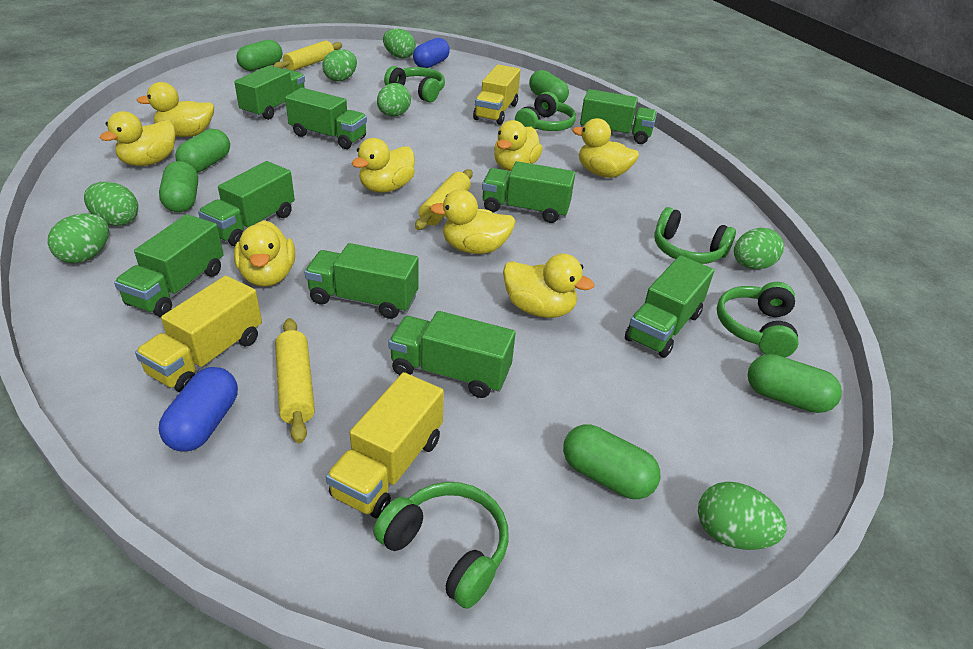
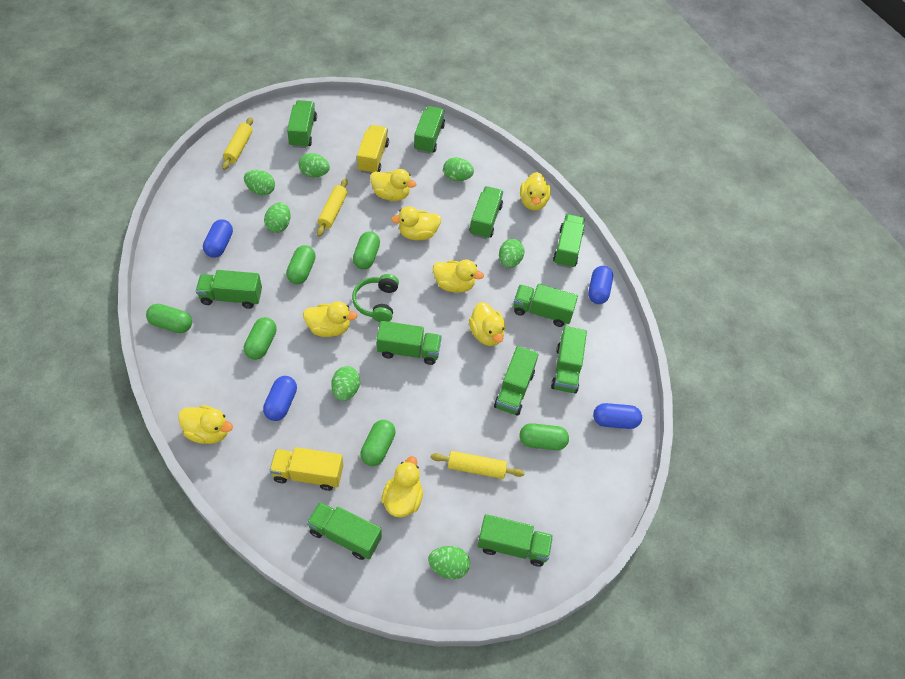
blue capsule: 2 -> 4
green headphones: 5 -> 1
green truck: 9 -> 11
yellow truck: 3 -> 2

